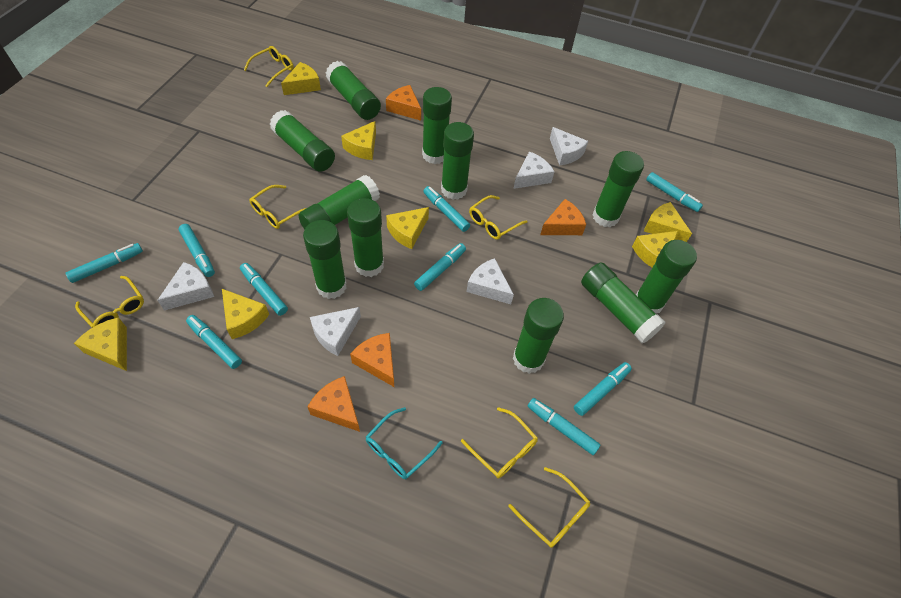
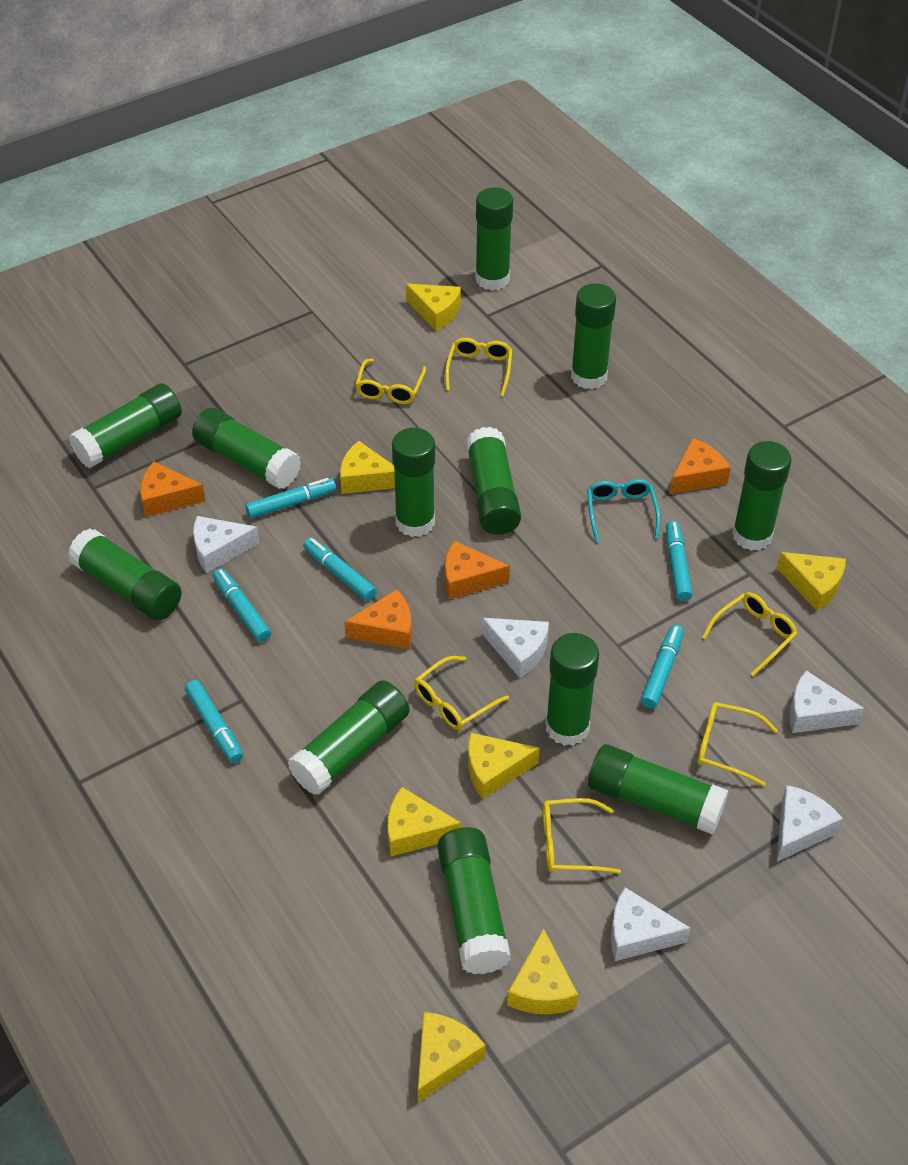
green glue stick: 11 -> 12
turquoise marker: 9 -> 6

